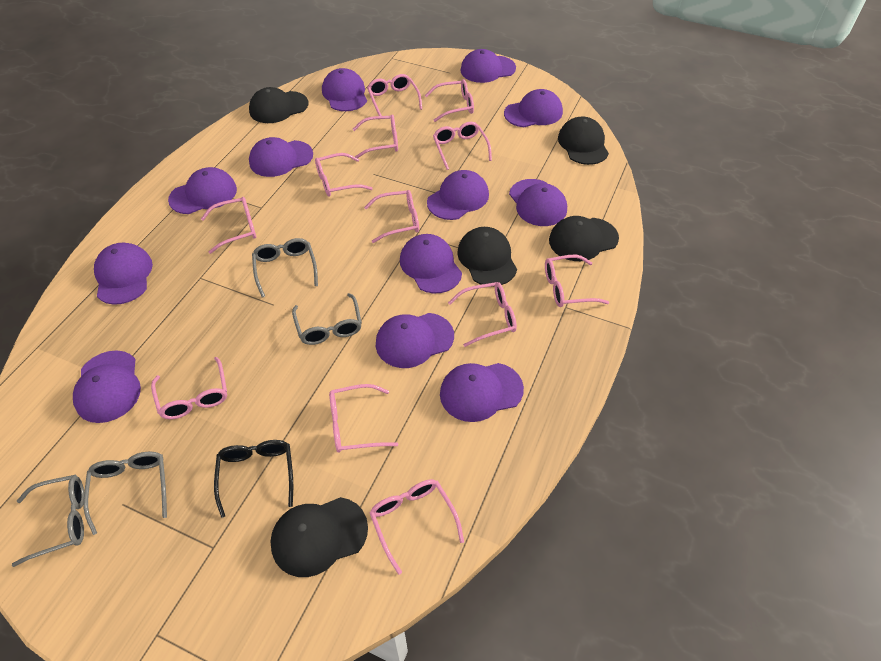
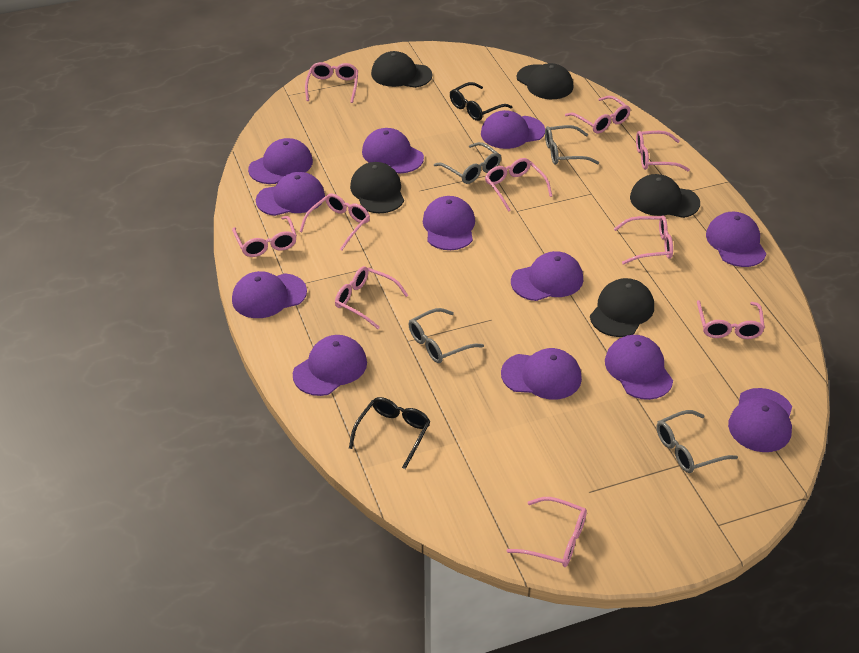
black glasses: 1 -> 2
pink glasses: 12 -> 10

